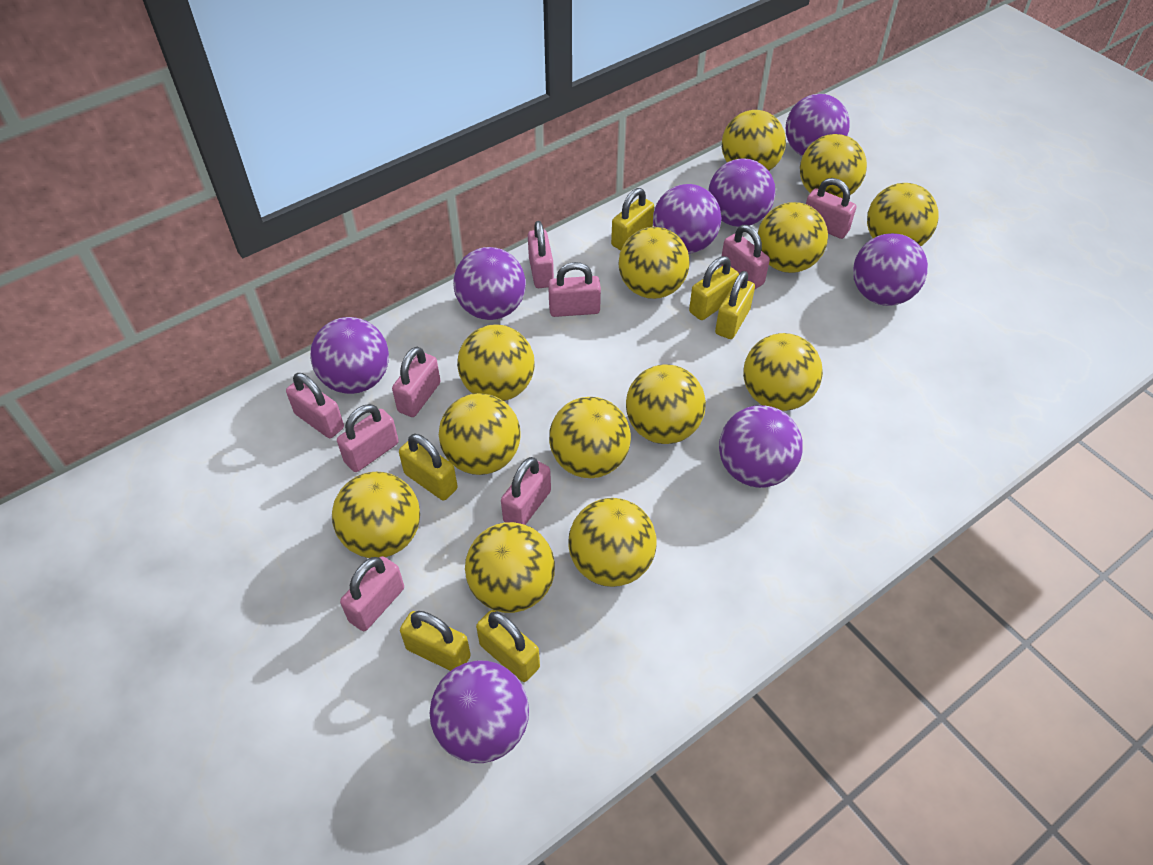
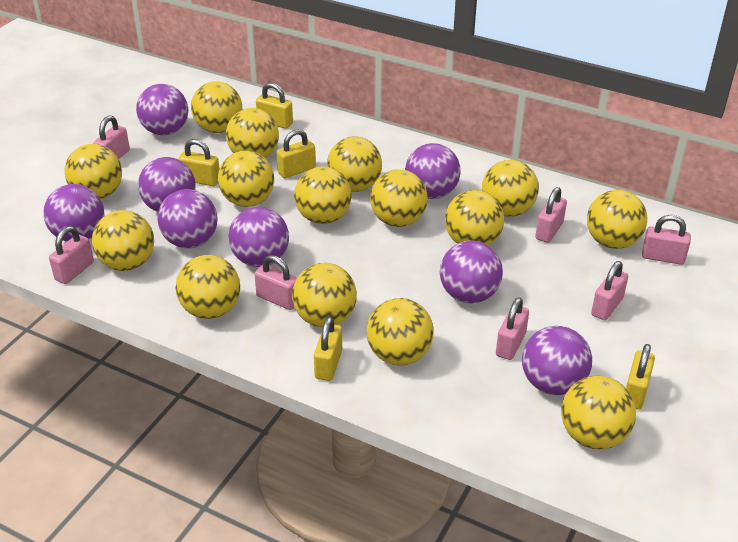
pink padlock: 9 -> 7
yellow ball: 13 -> 15
yellow padlock: 6 -> 5

